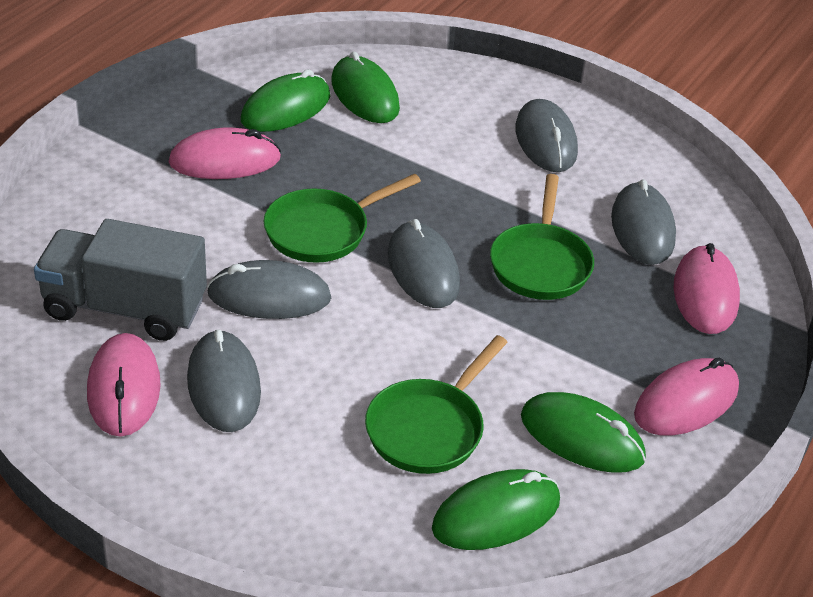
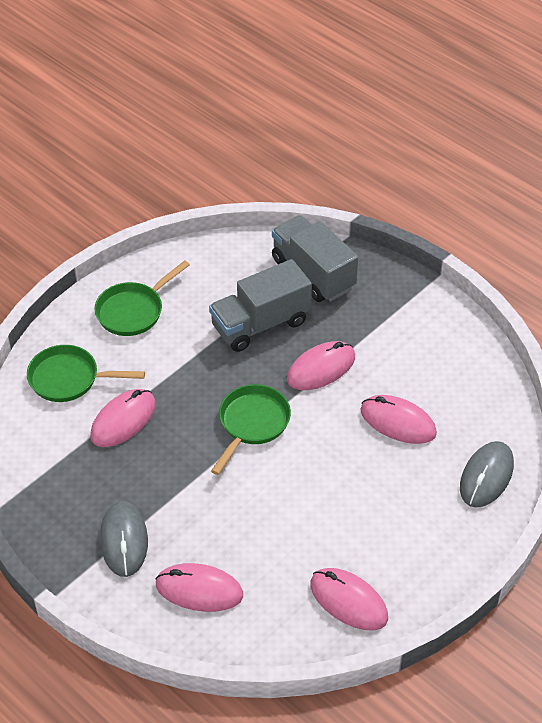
green mouse: 4 -> 0
grey mouse: 5 -> 2
grey truck: 1 -> 2
pink mouse: 4 -> 5

